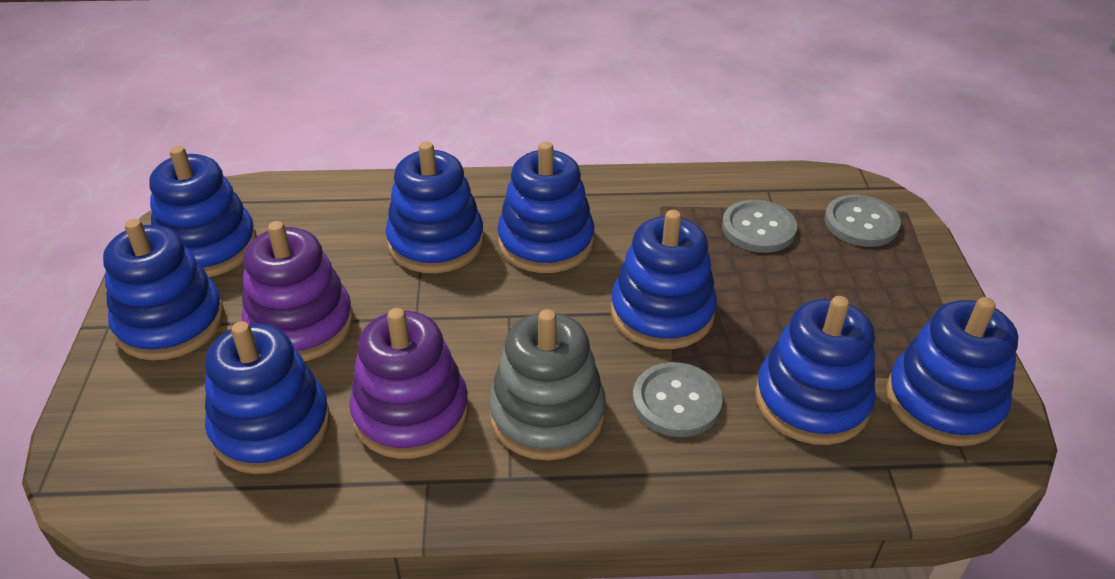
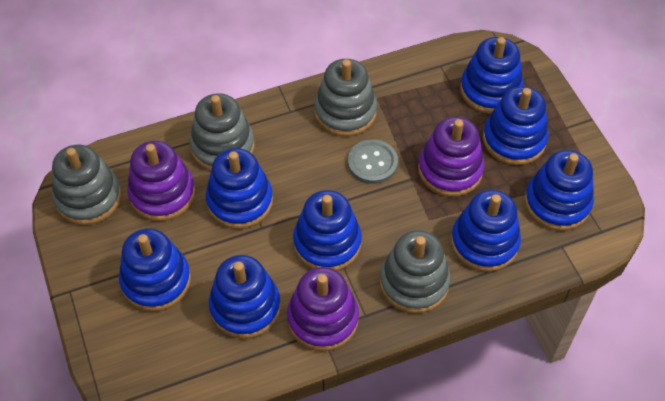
grey button: 3 -> 1
grey stacking toy: 1 -> 4
purple stacking toy: 2 -> 3

